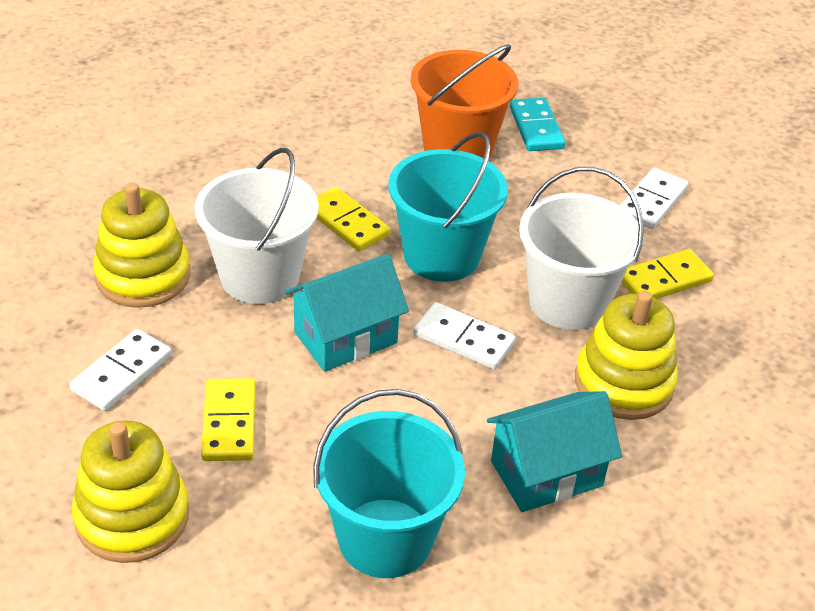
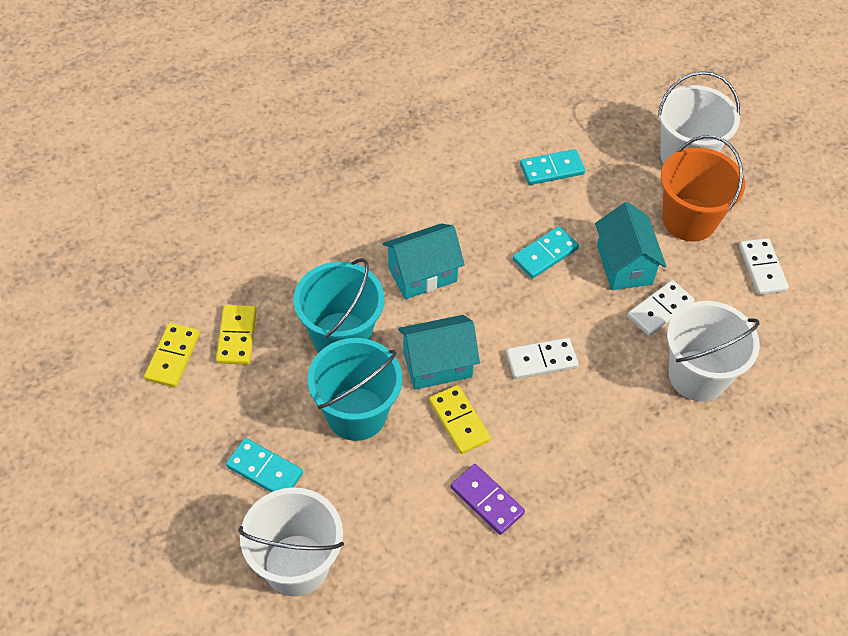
purple domino: 0 -> 1
turquoise domino: 1 -> 3
turquoise house: 2 -> 3
white bucket: 2 -> 3
yellow stacking toy: 3 -> 0

